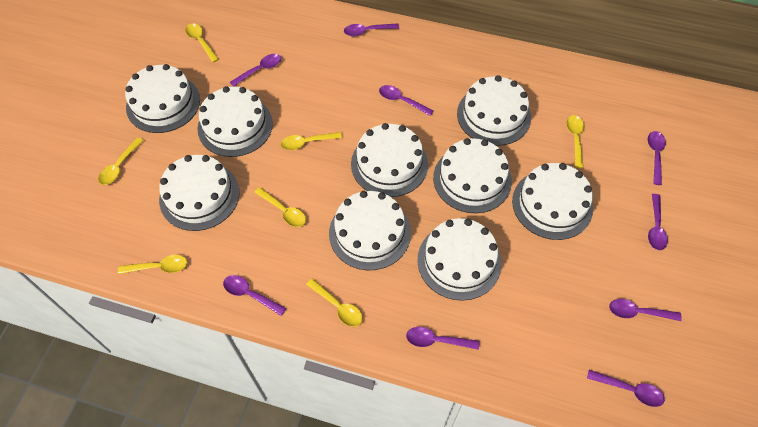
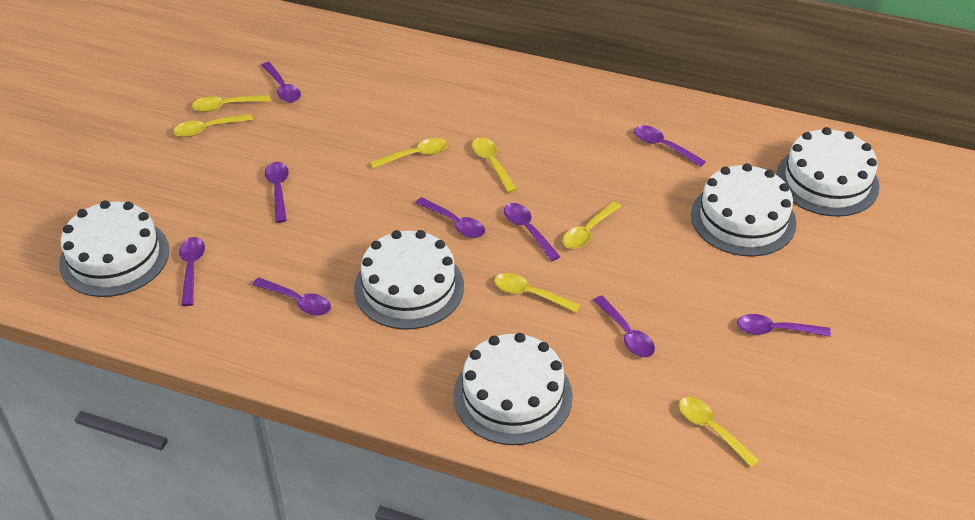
white cake: 9 -> 5

